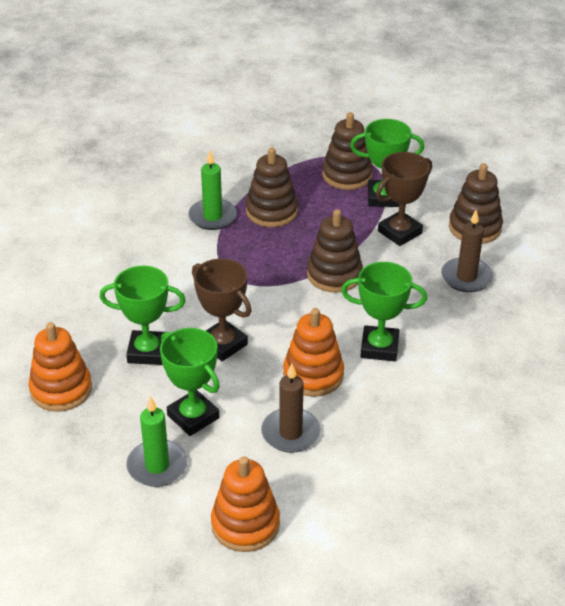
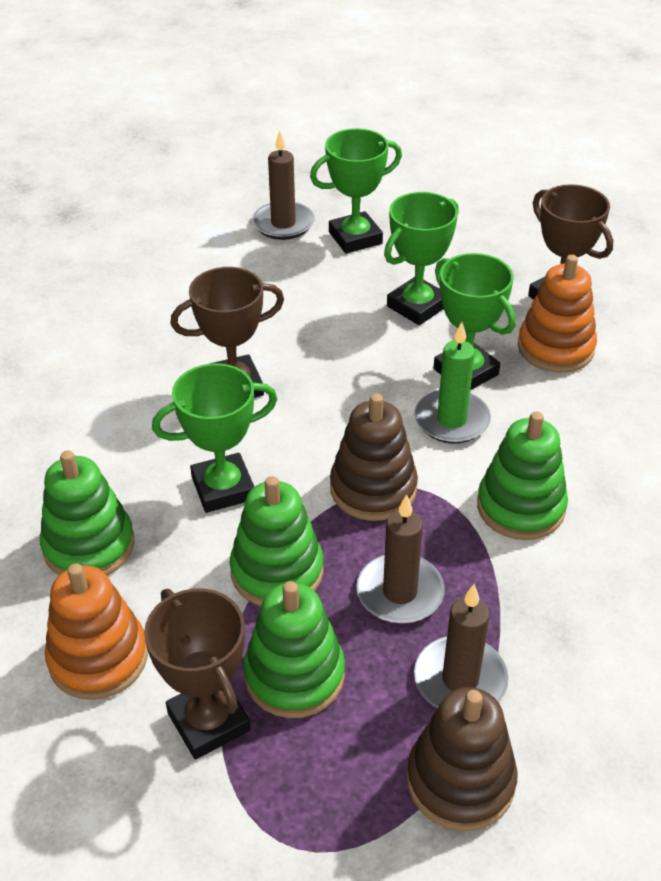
brown candle: 2 -> 3
brown stacking toy: 4 -> 2
brown trophy: 2 -> 3
green candle: 2 -> 1
green stacking toy: 0 -> 4
orange stacking toy: 3 -> 2

